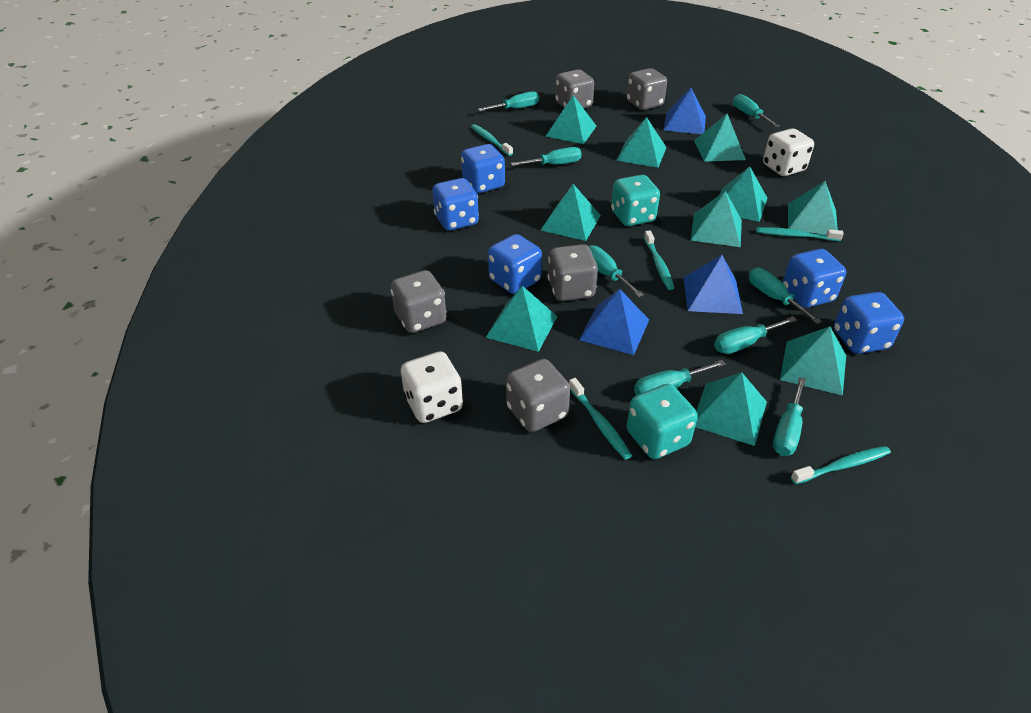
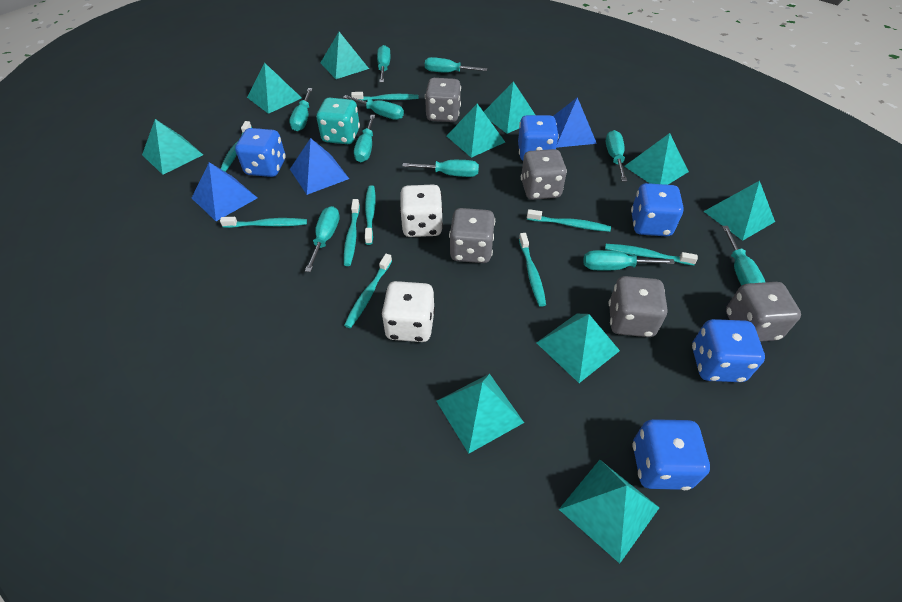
turquoise dice: 2 -> 1
turquoise screwdriver: 8 -> 10
turquoise toothbrush: 5 -> 9

